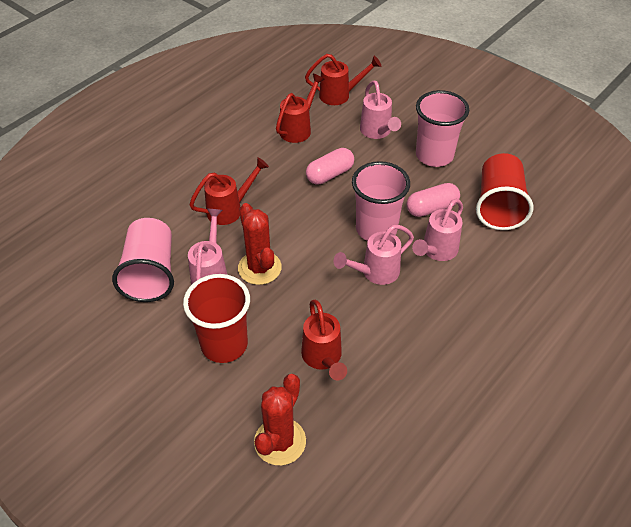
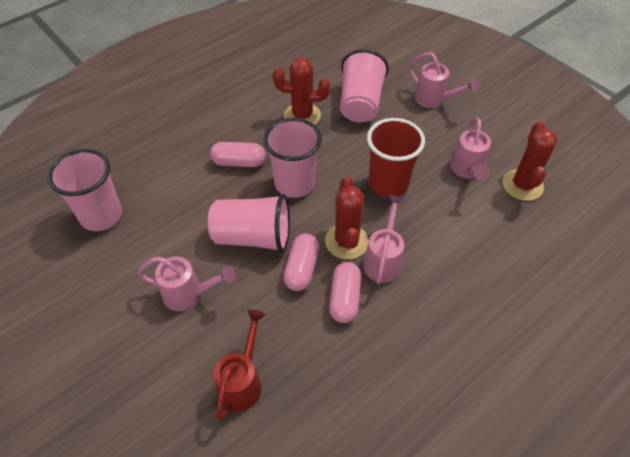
pink capsule: 2 -> 3
pink cup: 3 -> 4
red cactus: 2 -> 3
red cup: 2 -> 1
red watering can: 4 -> 1

